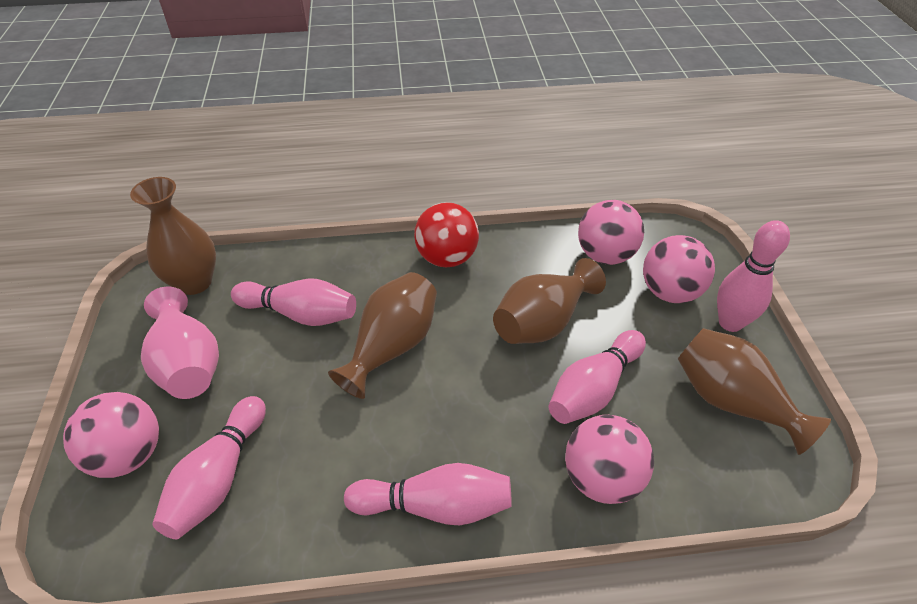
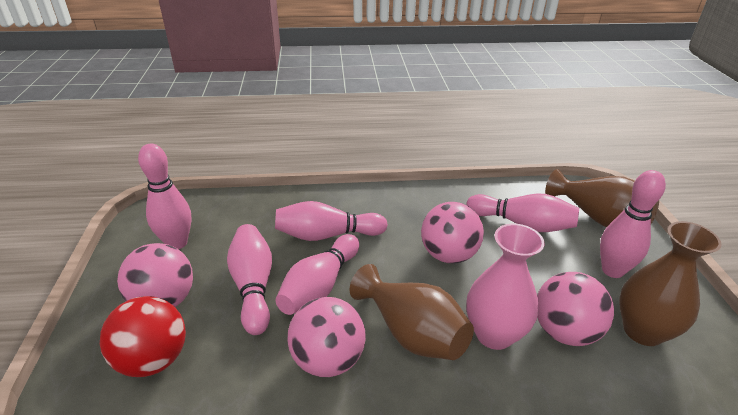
brown vase: 4 -> 3
pink bowling pin: 5 -> 6

